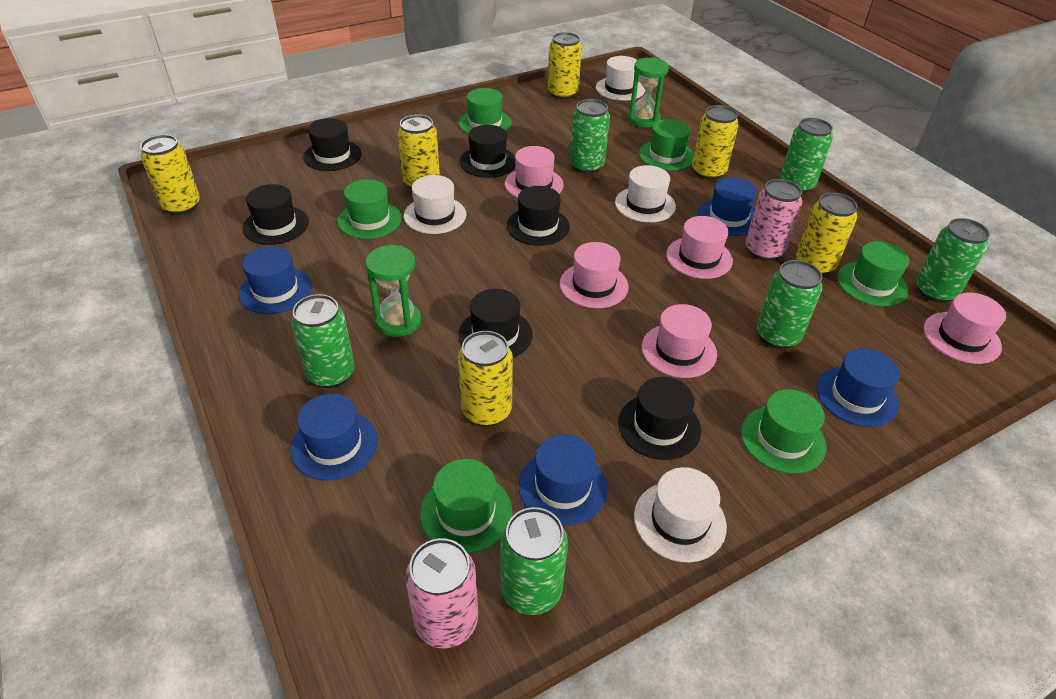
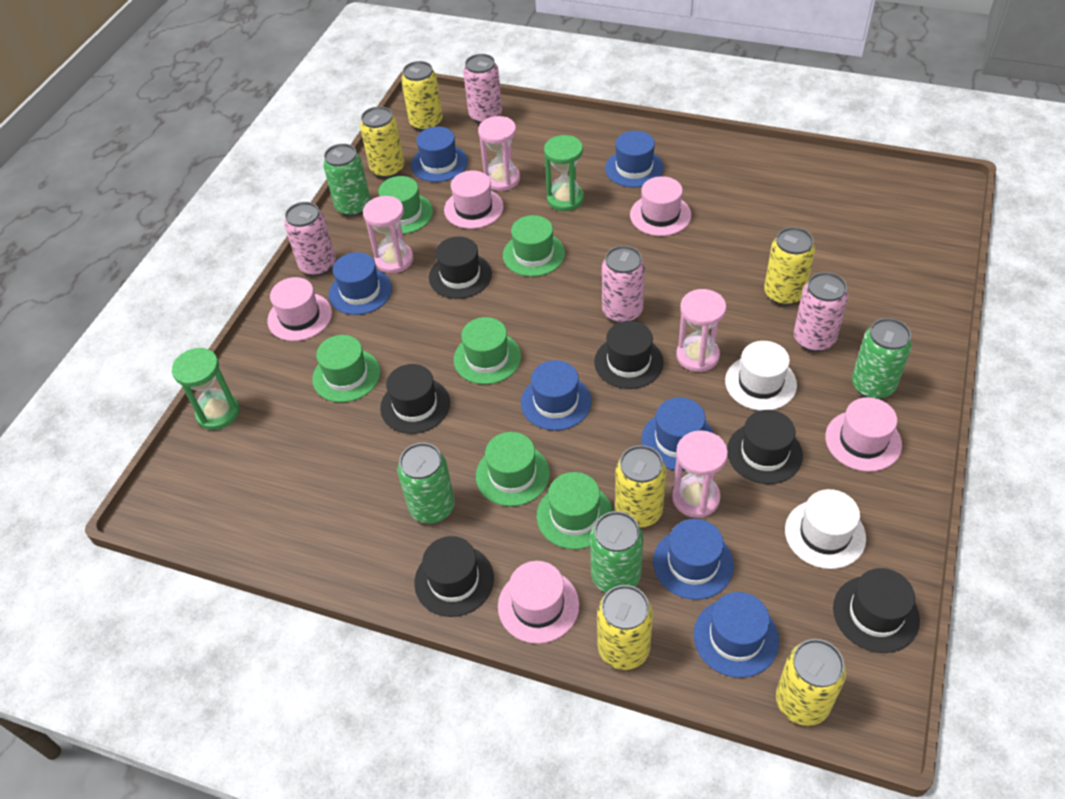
blue hat: 5 -> 7
green can: 6 -> 4
pink can: 2 -> 4
pink hourglass: 0 -> 4
white hat: 4 -> 2

